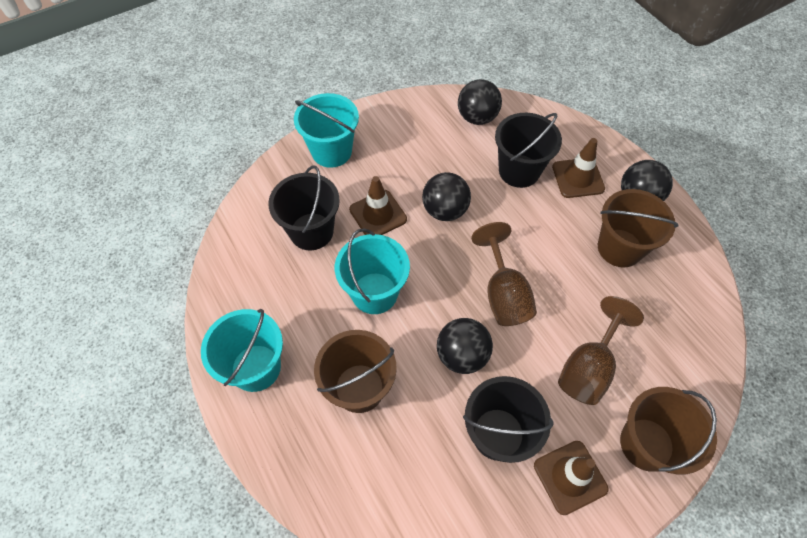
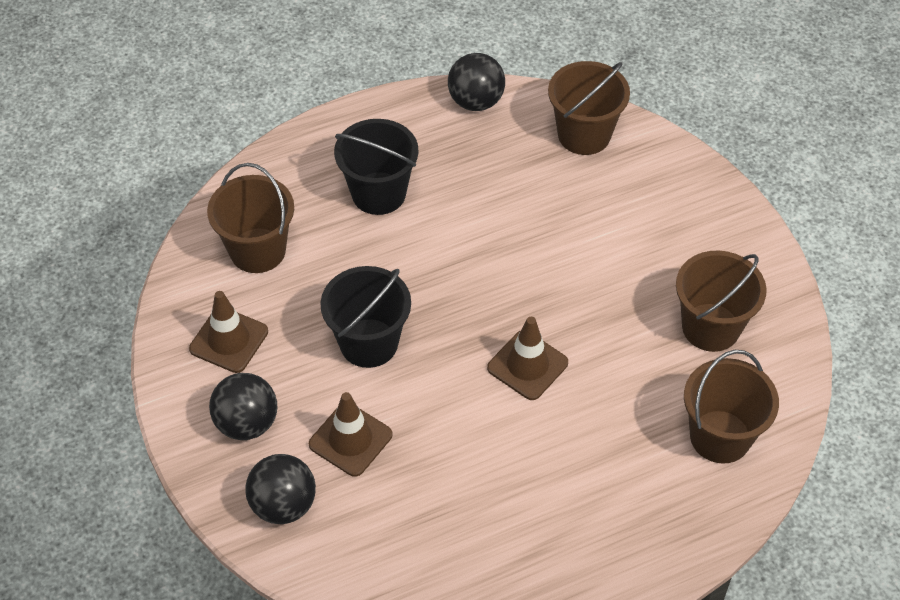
black ball: 4 -> 3
black bucket: 3 -> 2
brown bucket: 3 -> 4
brown goblet: 2 -> 0
turquoise bucket: 3 -> 0

